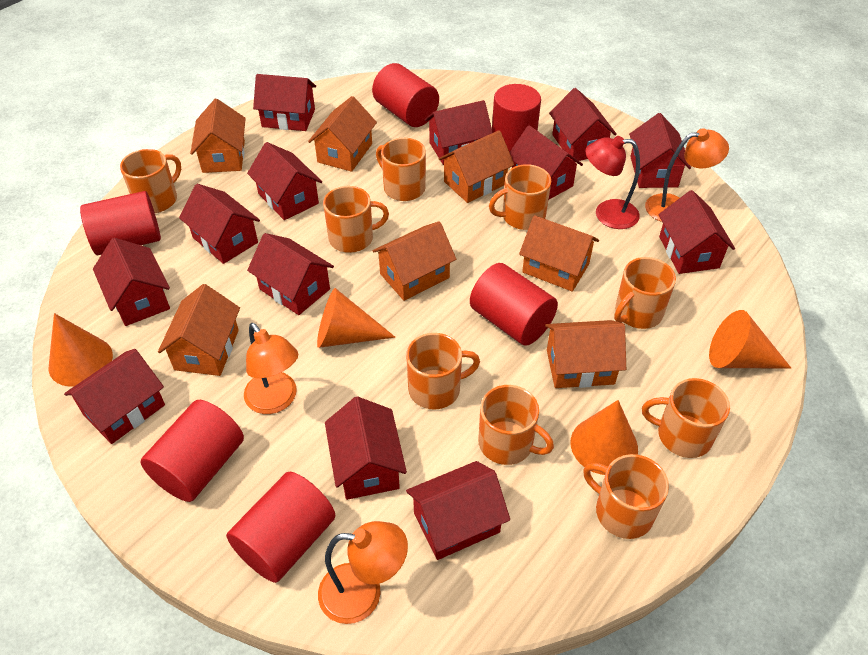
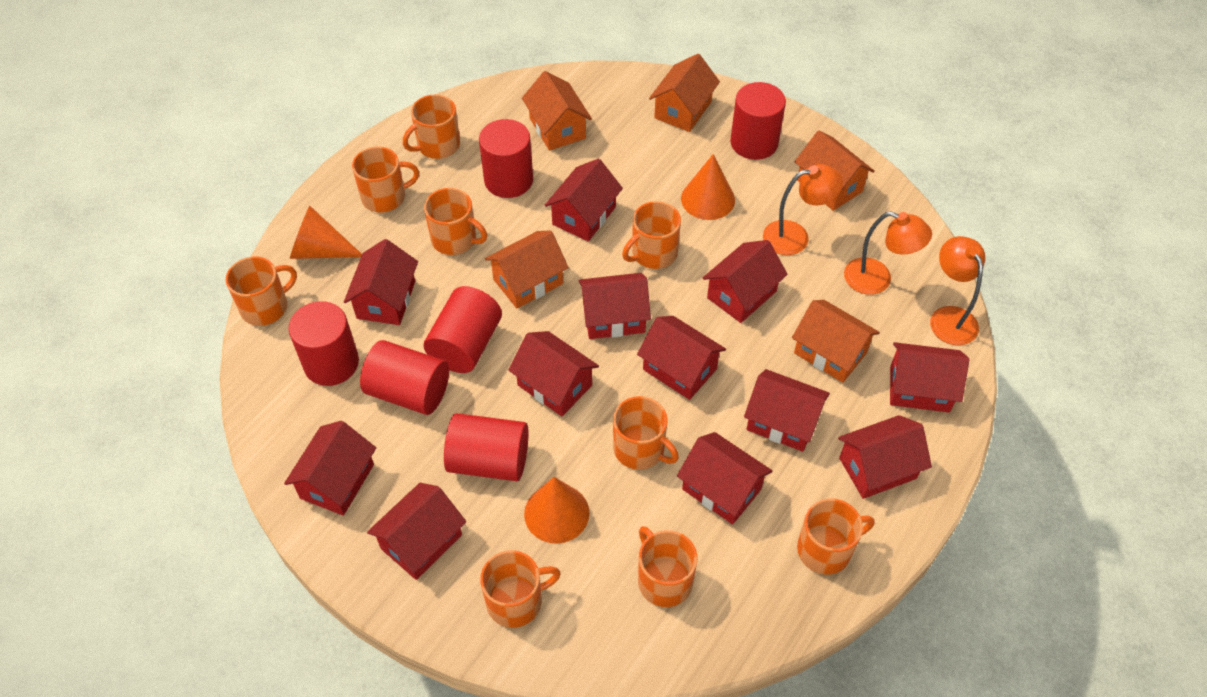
orange cone: 4 -> 3
orange house: 7 -> 5
red house: 13 -> 12
red lamp: 1 -> 0

